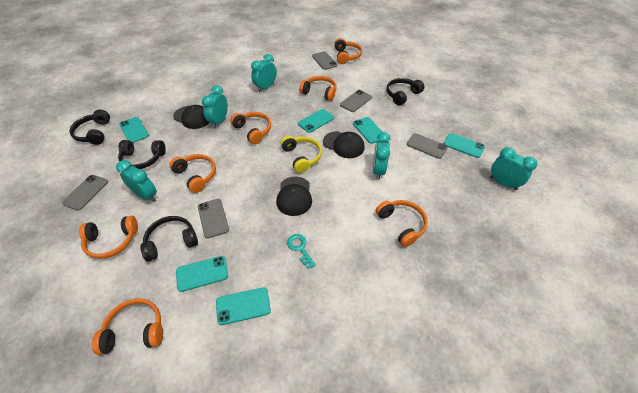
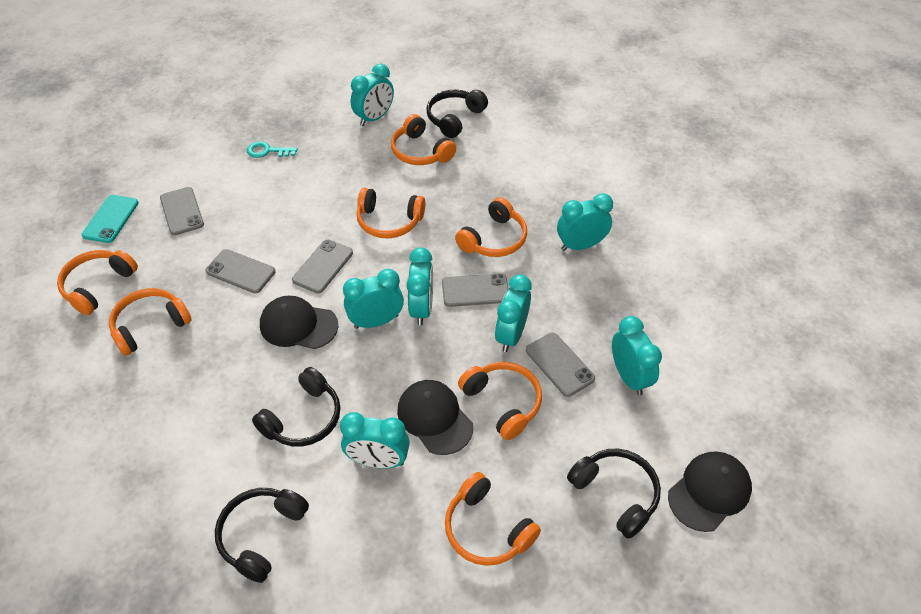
turquoise clock: 5 -> 7
turquoise phone: 6 -> 1
yellow headphones: 1 -> 0

